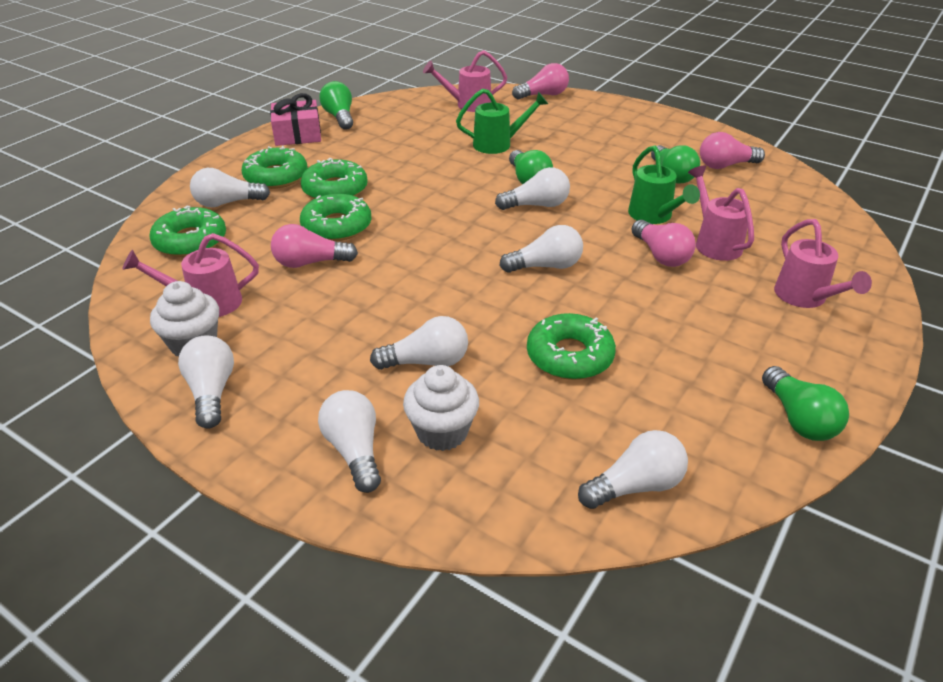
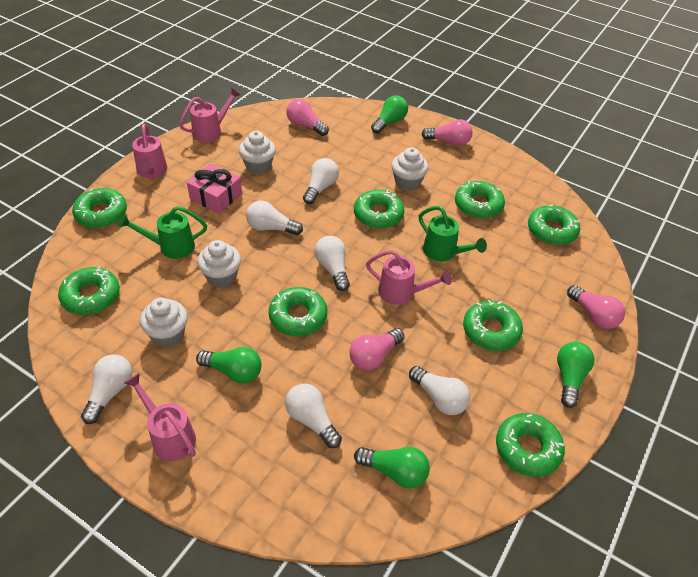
green donut: 5 -> 8
white cupcake: 2 -> 4
white light bulb: 7 -> 6

